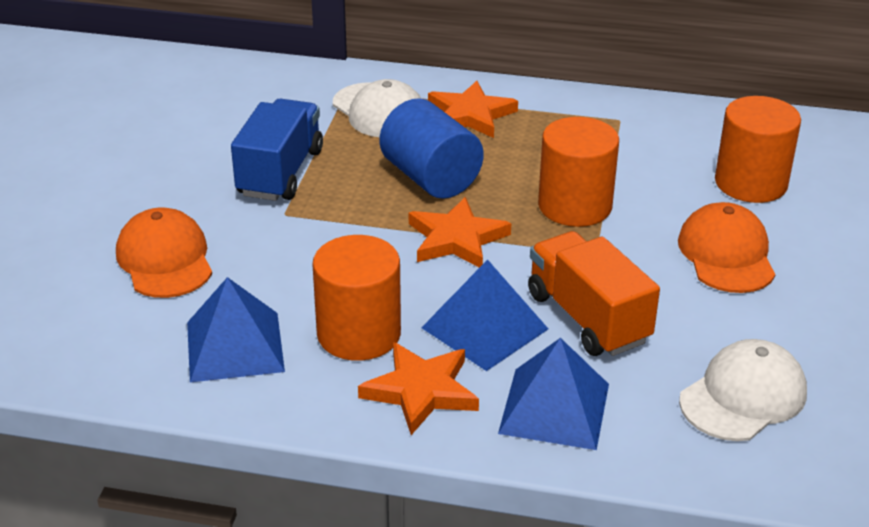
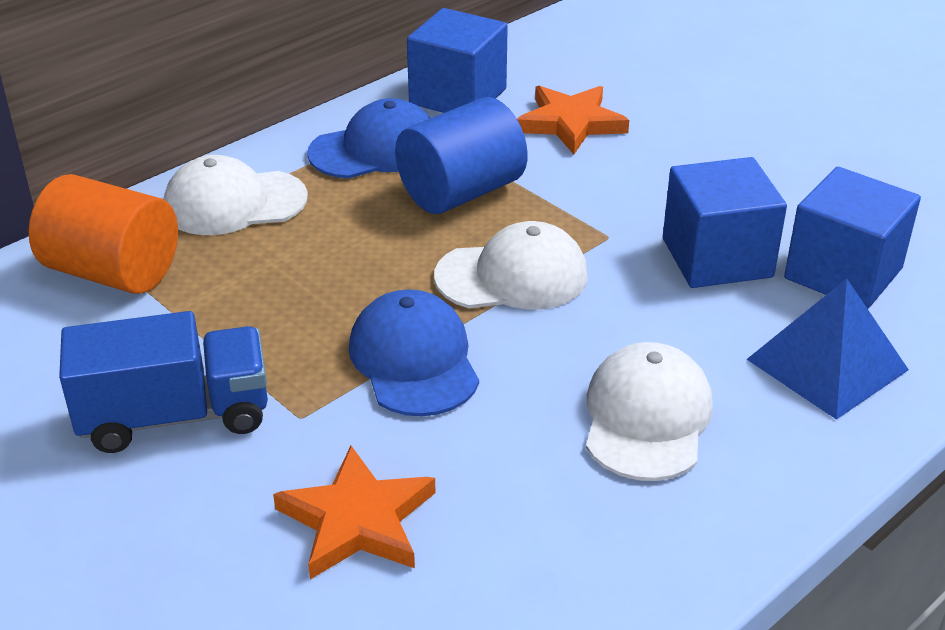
blue cap: 0 -> 2
blue cube: 0 -> 3
blue pyramid: 3 -> 1
orange cap: 2 -> 0
orange cylinder: 3 -> 1
orange star: 3 -> 2
orange truck: 1 -> 0
white cap: 2 -> 3

